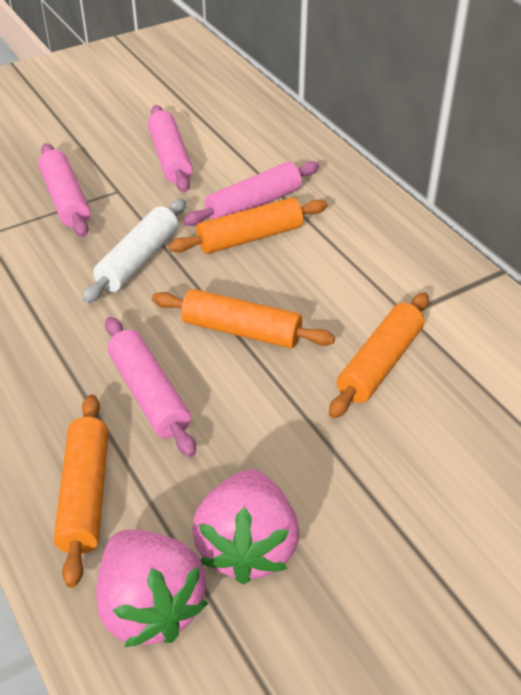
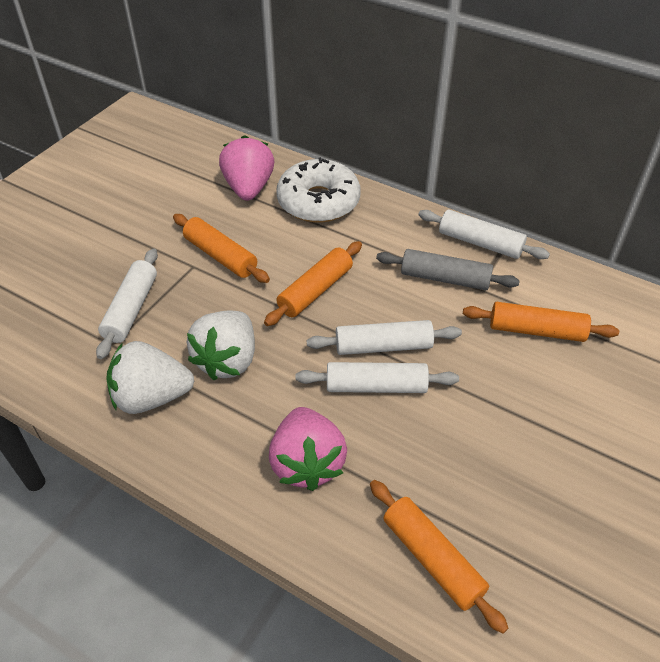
grey rolling pin: 0 -> 1
pink rolling pin: 4 -> 0
white donut: 0 -> 1
white rolling pin: 1 -> 4
white strawberry: 0 -> 2

